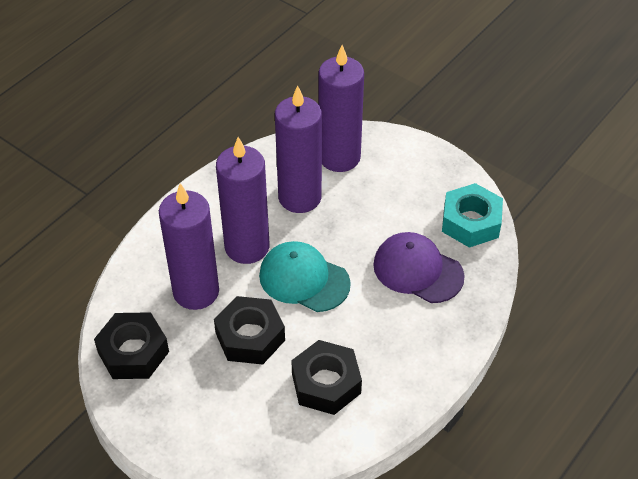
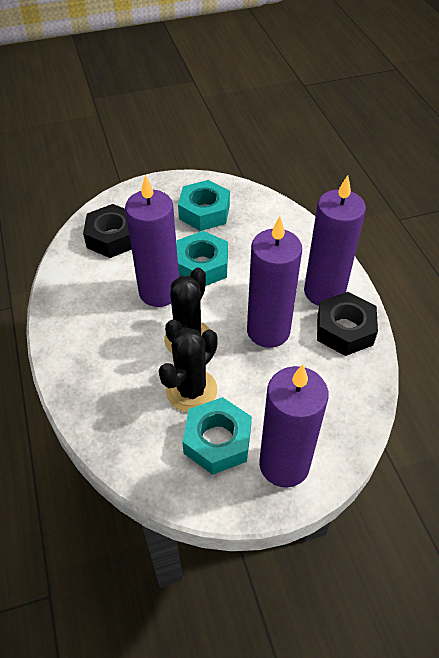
black cactus: 0 -> 2
black nut: 3 -> 2
purple cap: 1 -> 0
turquoise cap: 1 -> 0
turquoise nut: 1 -> 3

